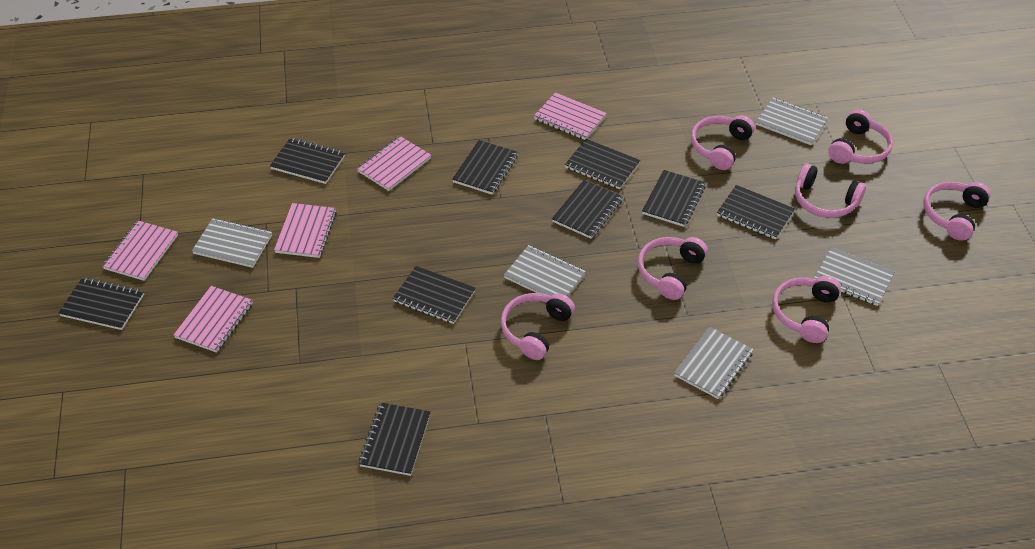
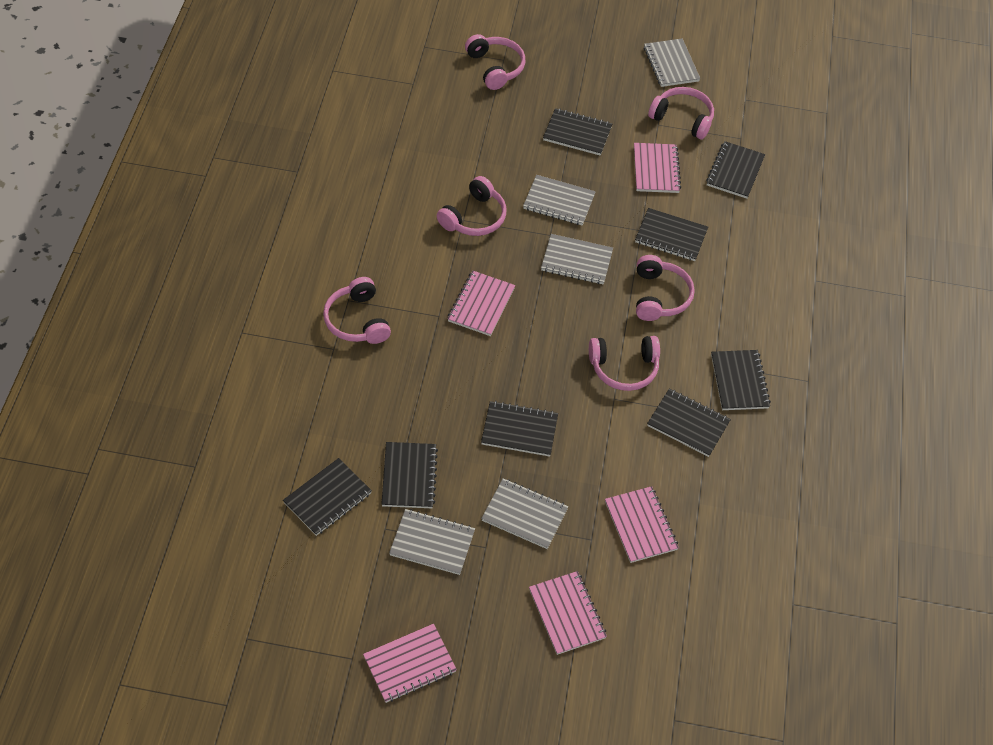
black notebook: 9 -> 8
pink headphones: 7 -> 6

